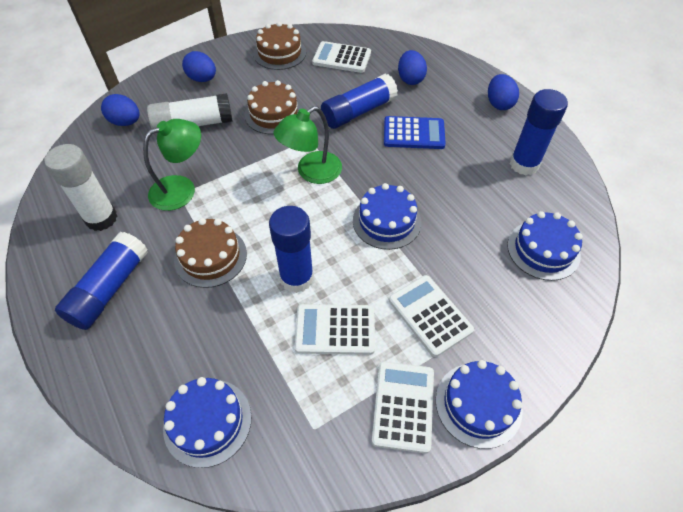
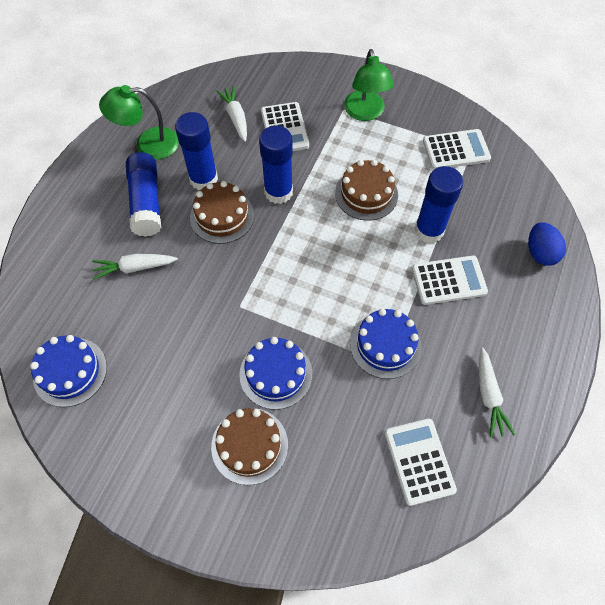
blue cake: 4 -> 3
blue calculator: 1 -> 0
blue egg: 4 -> 1
white carrot: 0 -> 3
white glue stick: 2 -> 0

